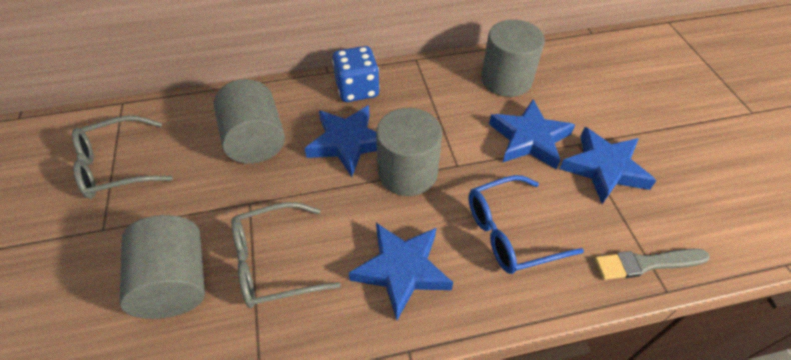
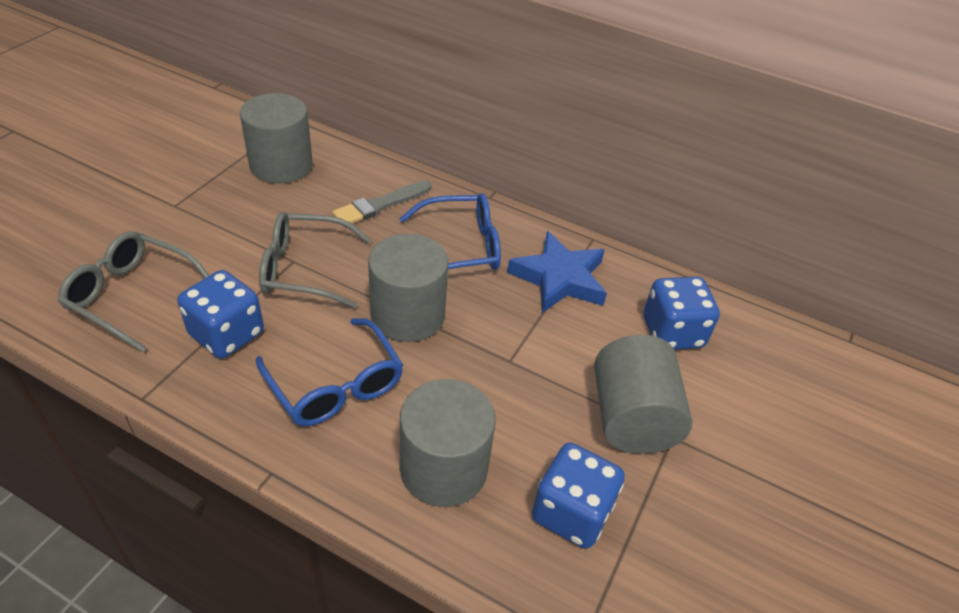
blue dice: 1 -> 3
blue glasses: 1 -> 2
blue star: 4 -> 1

